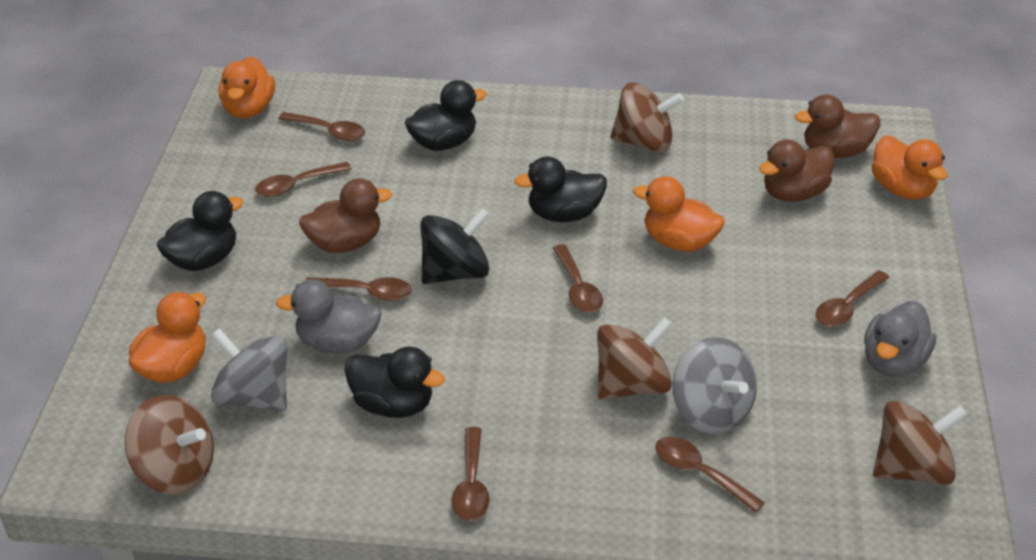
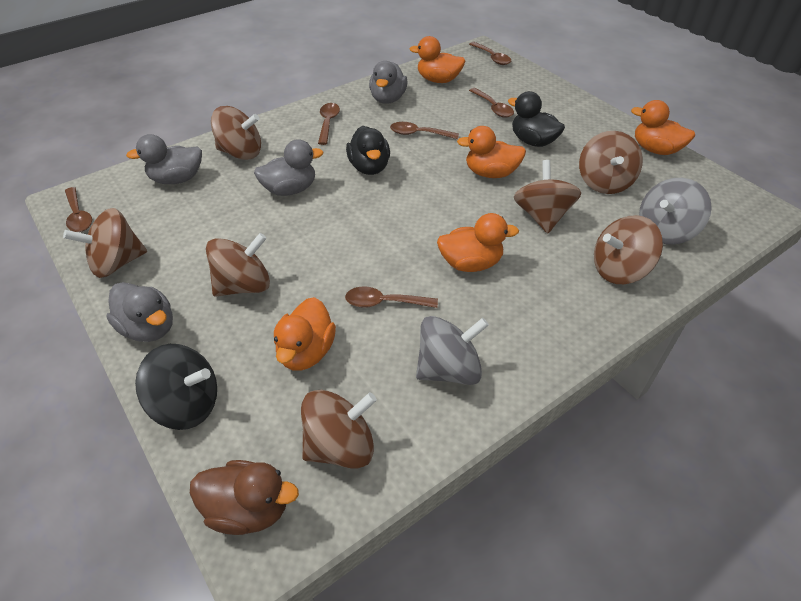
black duck: 4 -> 2
brown duck: 3 -> 1
brown spinning top: 4 -> 7
brown spoon: 7 -> 6
grey duck: 2 -> 4
orange duck: 4 -> 5

